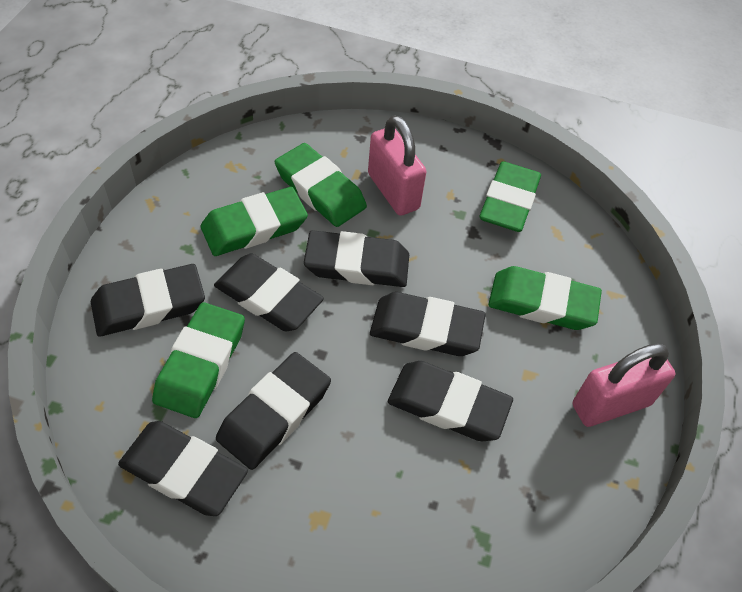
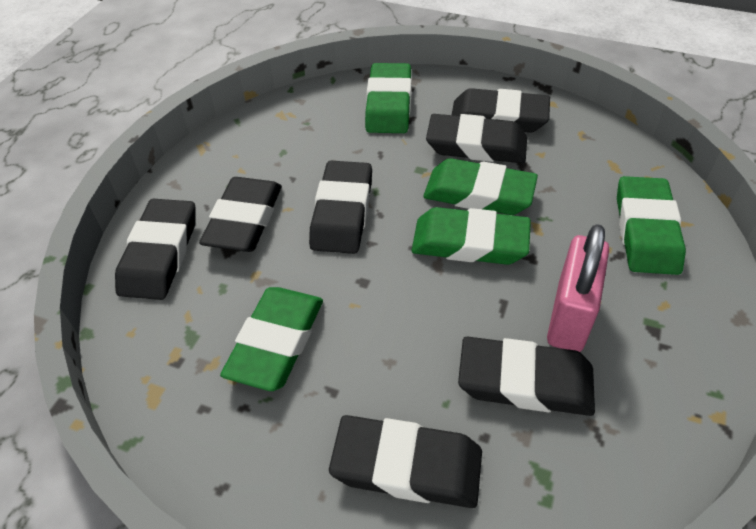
pink padlock: 2 -> 1

